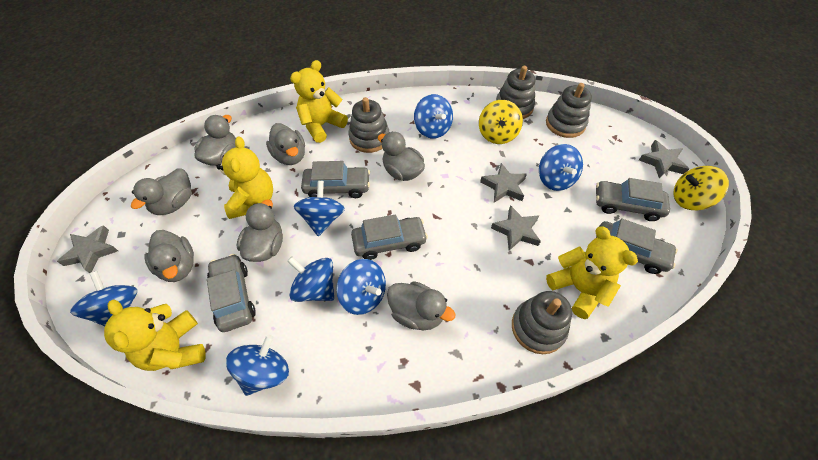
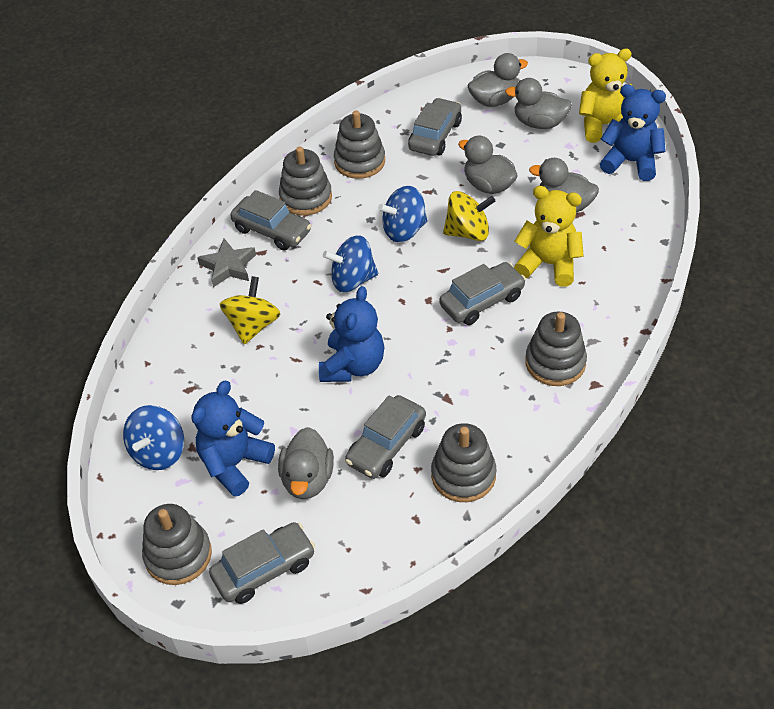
blue spinning top: 7 -> 3
blue teddy bear: 0 -> 3
grey duck: 7 -> 5
grey stacking toy: 4 -> 5
grey star: 4 -> 1
yellow teddy bear: 4 -> 2

